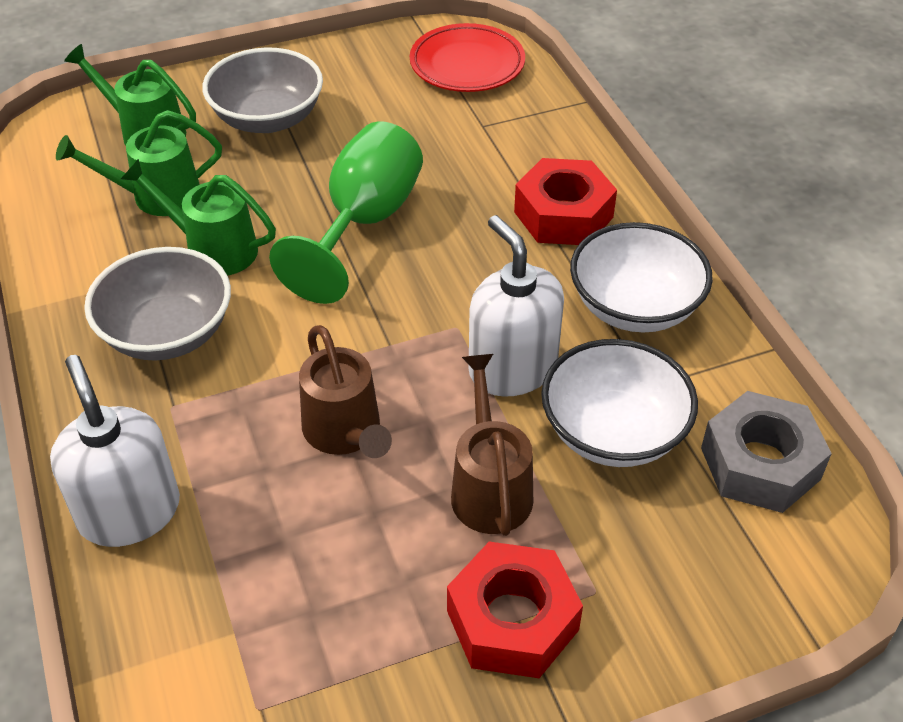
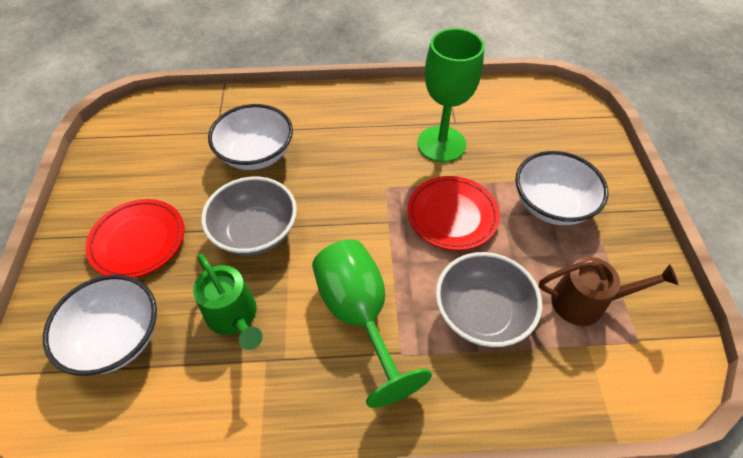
brown watering can: 2 -> 1
green goblet: 1 -> 2
green watering can: 3 -> 1
grey nut: 1 -> 0
red nut: 2 -> 0
red plate: 1 -> 2
white bowl: 2 -> 3
white soap dispenser: 2 -> 0

